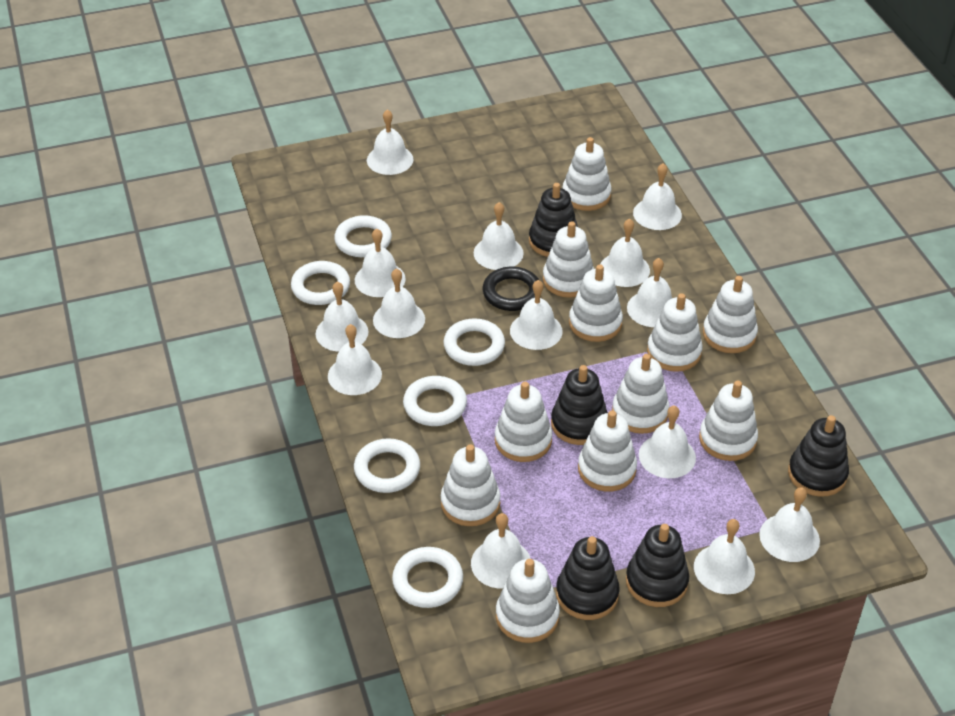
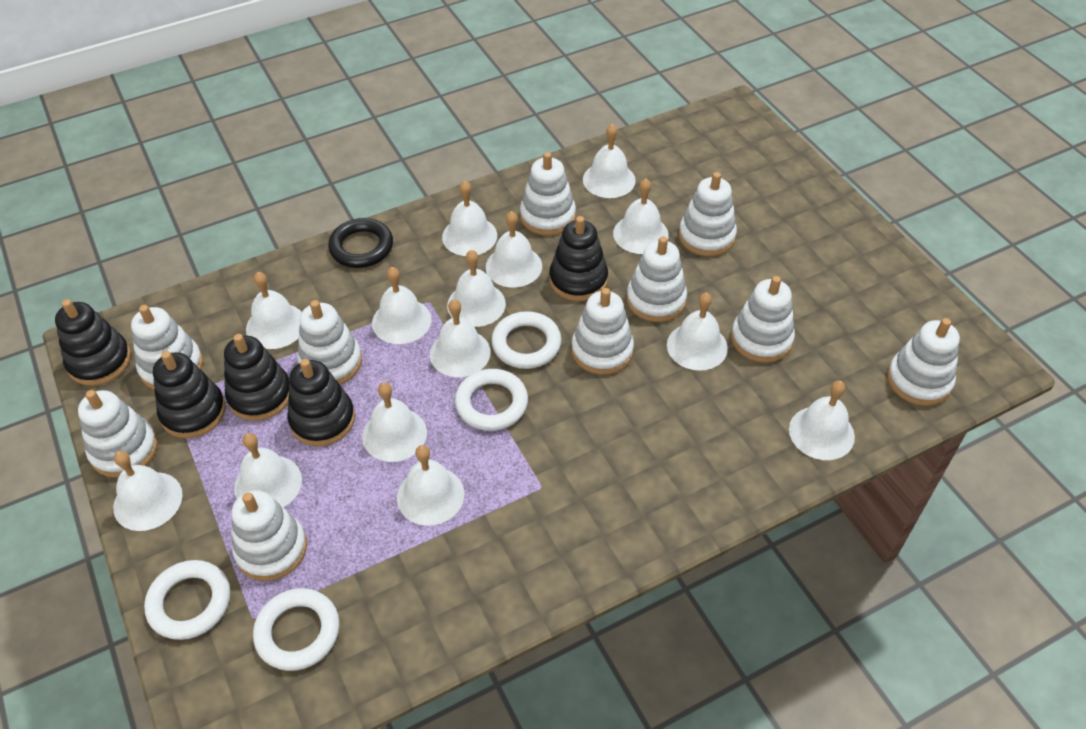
white ring: 6 -> 4
white stacking toy: 11 -> 10

